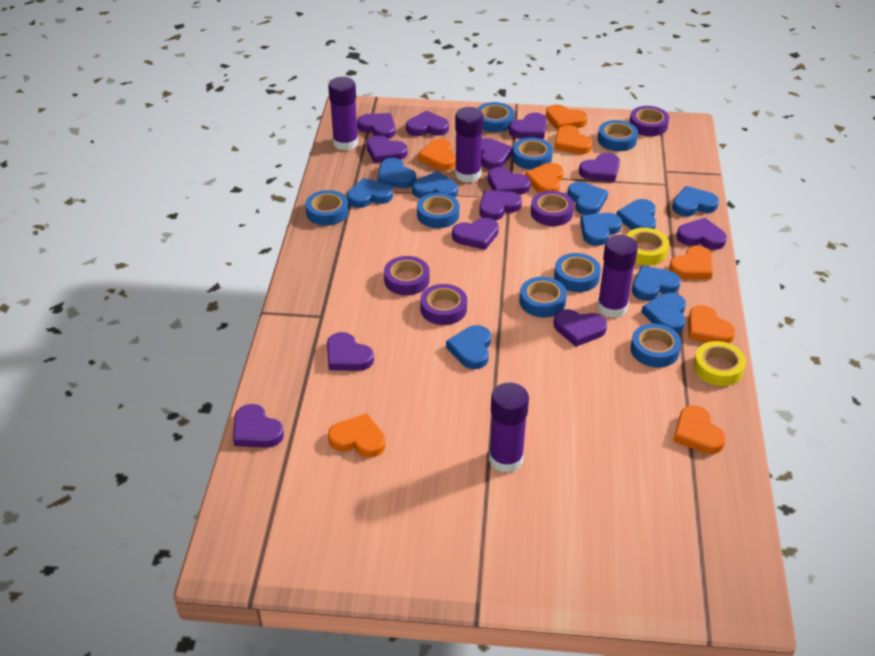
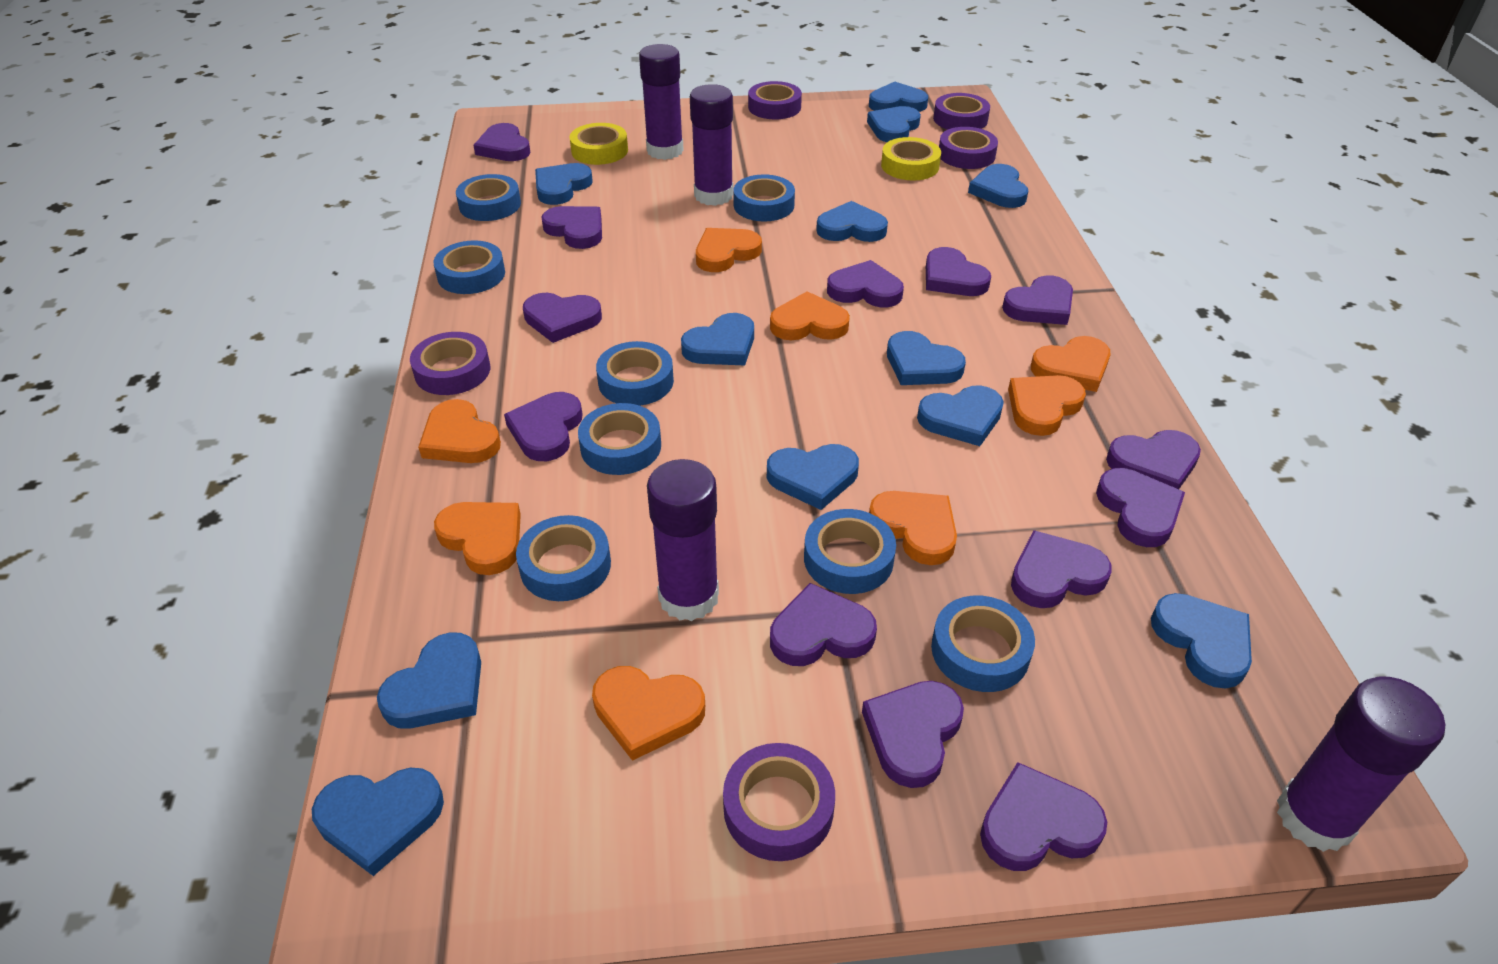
blue heart: 10 -> 12
purple tape: 4 -> 5

